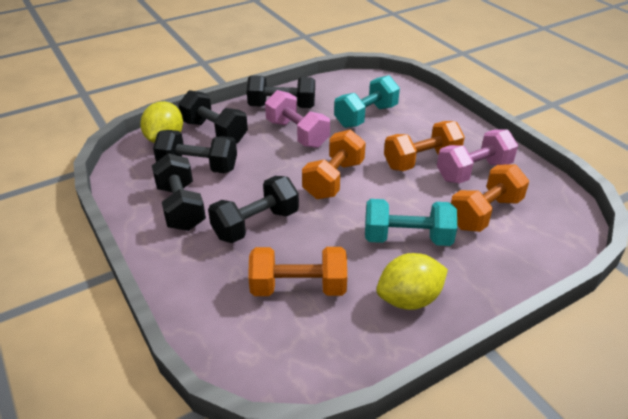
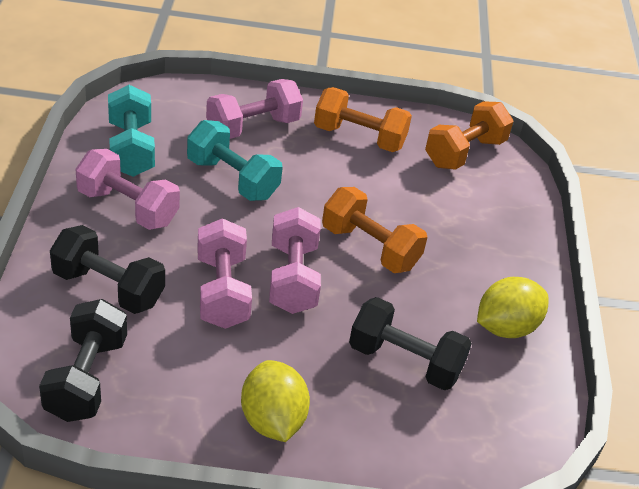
black dumbbell: 5 -> 3
orange dumbbell: 4 -> 3
pink dumbbell: 2 -> 4

